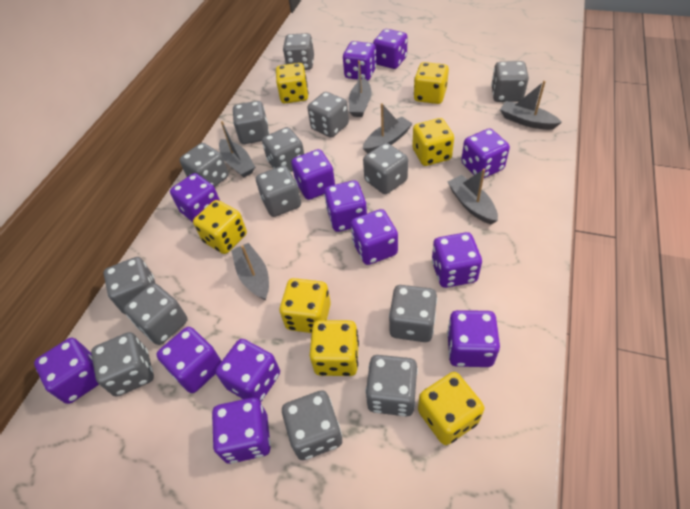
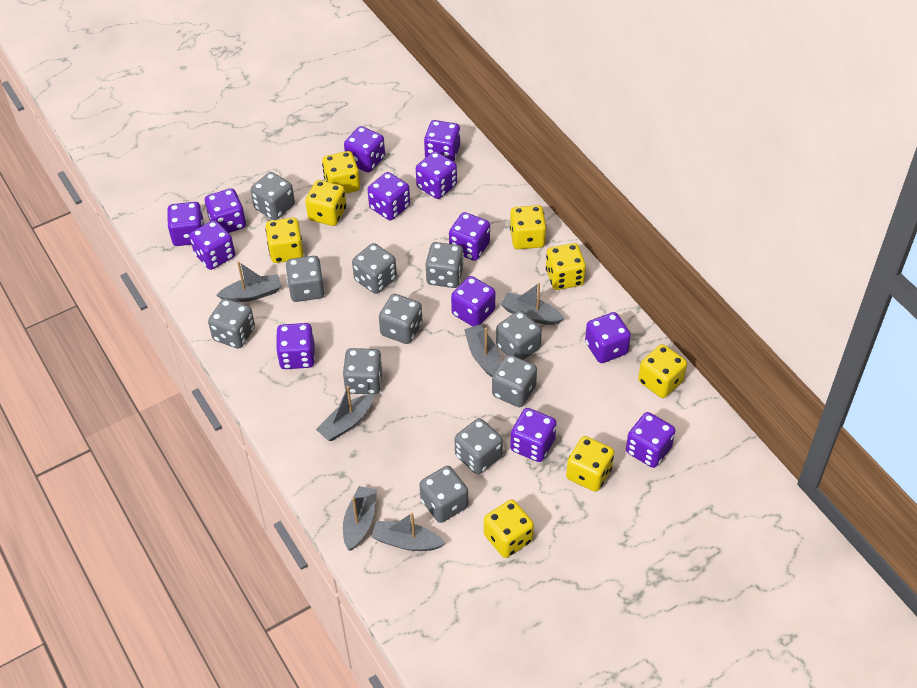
grey dice: 14 -> 11
yellow dice: 7 -> 8

